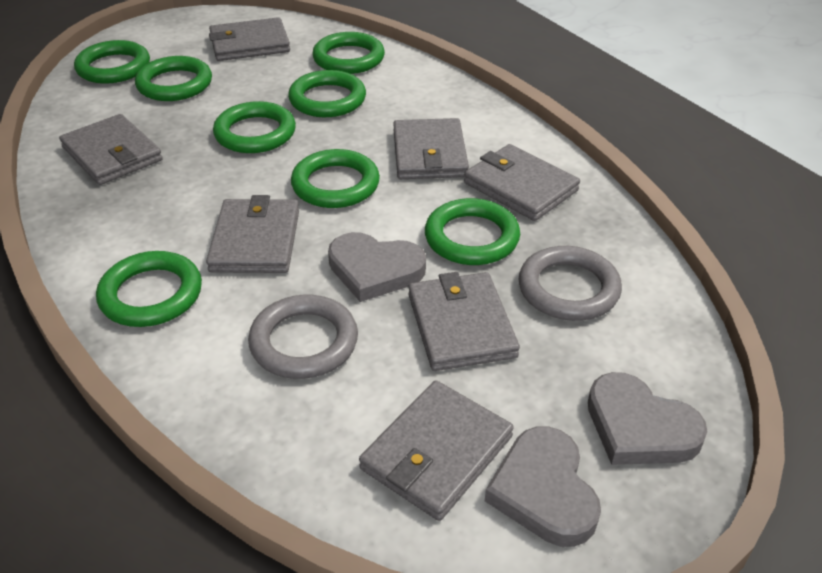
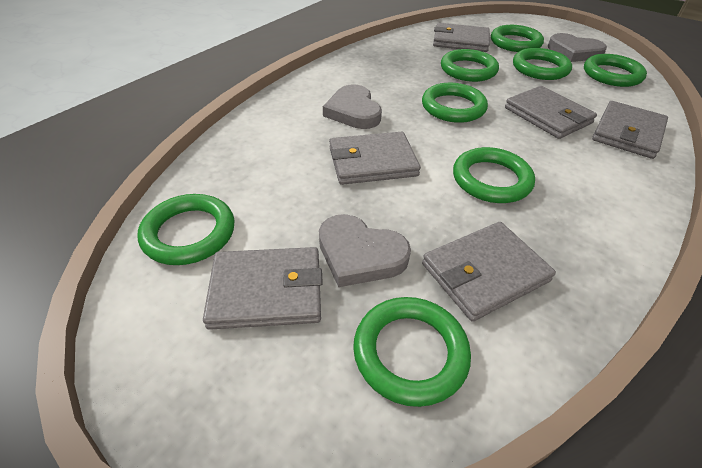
grey ring: 2 -> 0
grey wallet: 7 -> 6

